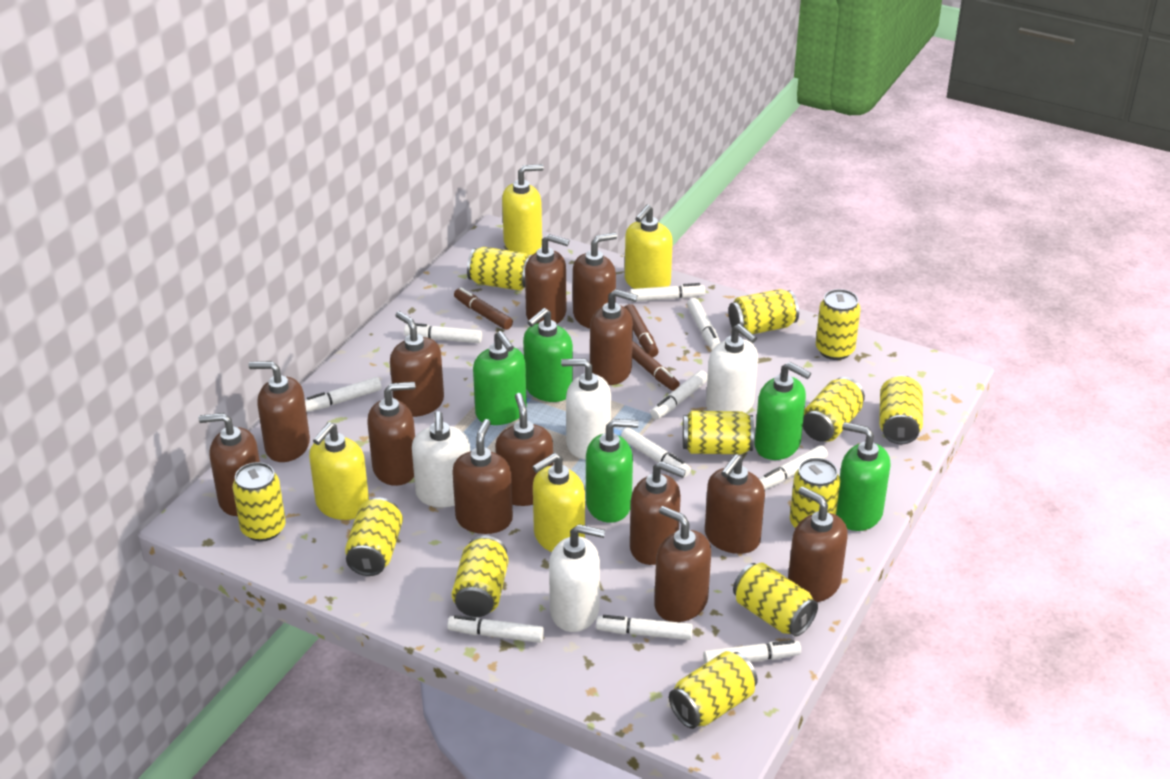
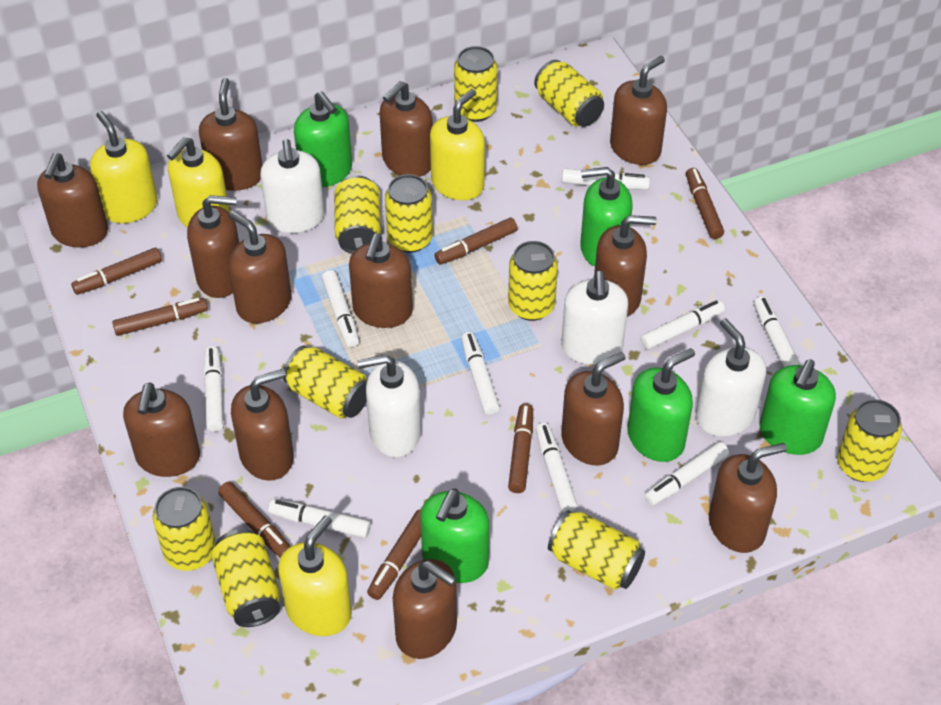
brown marker: 3 -> 7
white marker: 10 -> 9
yellow can: 12 -> 10

